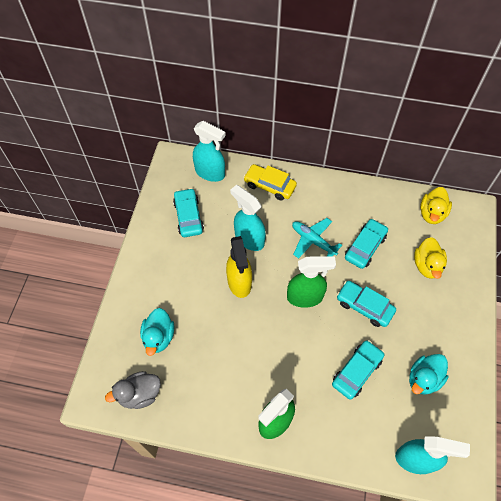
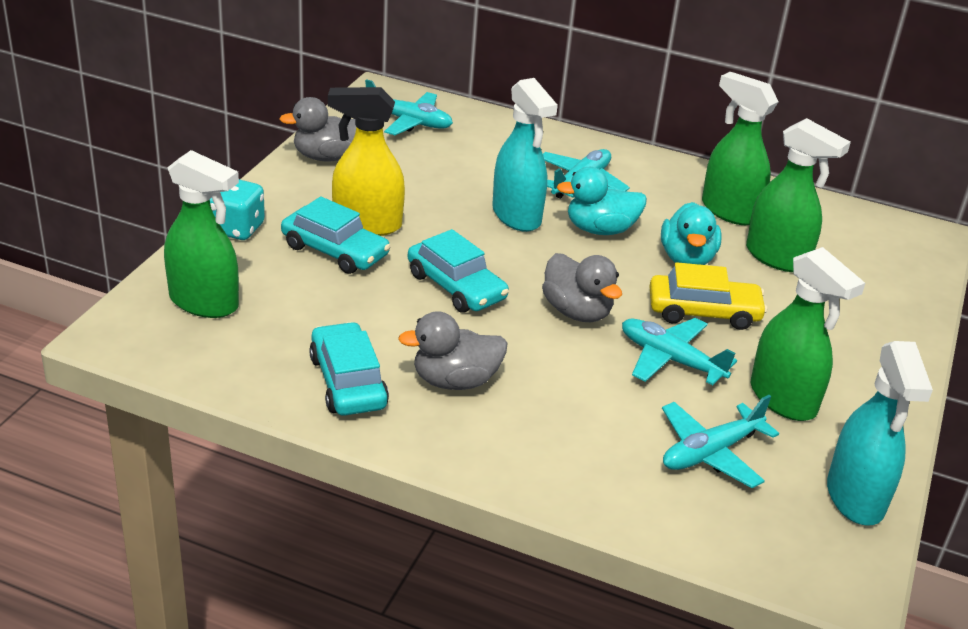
green spray bottle: 2 -> 4
grey duck: 1 -> 3
turquoise car: 4 -> 3
turquoise dice: 0 -> 1
turquoise plane: 1 -> 4
turquoise spray bottle: 3 -> 2
yellow duck: 2 -> 0

